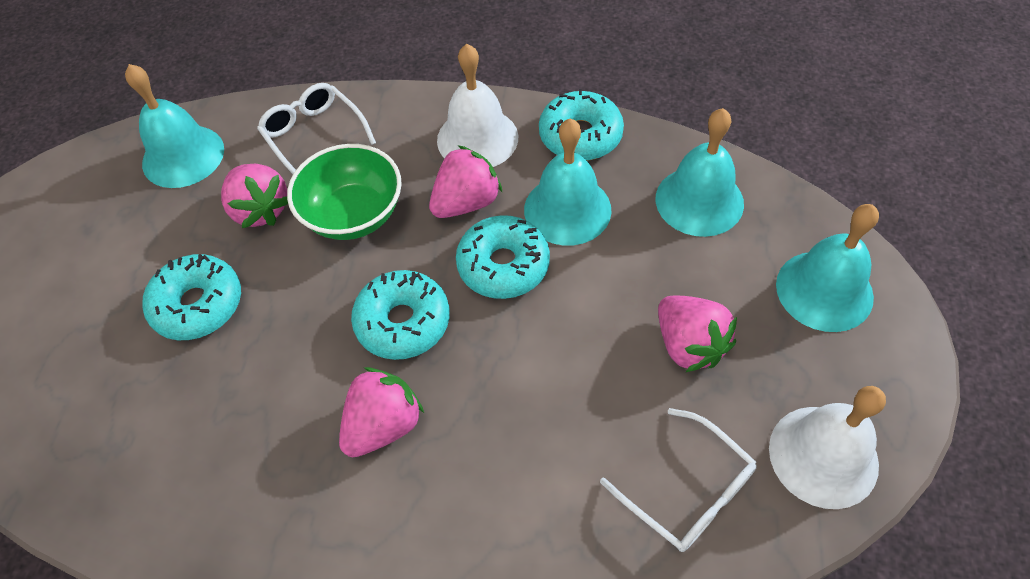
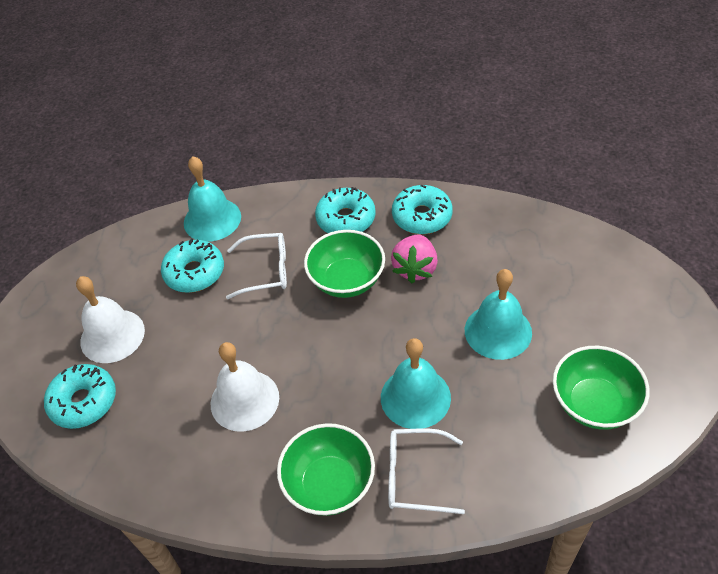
green bowl: 1 -> 3
pink strawberry: 4 -> 1
turquoise bell: 4 -> 3

